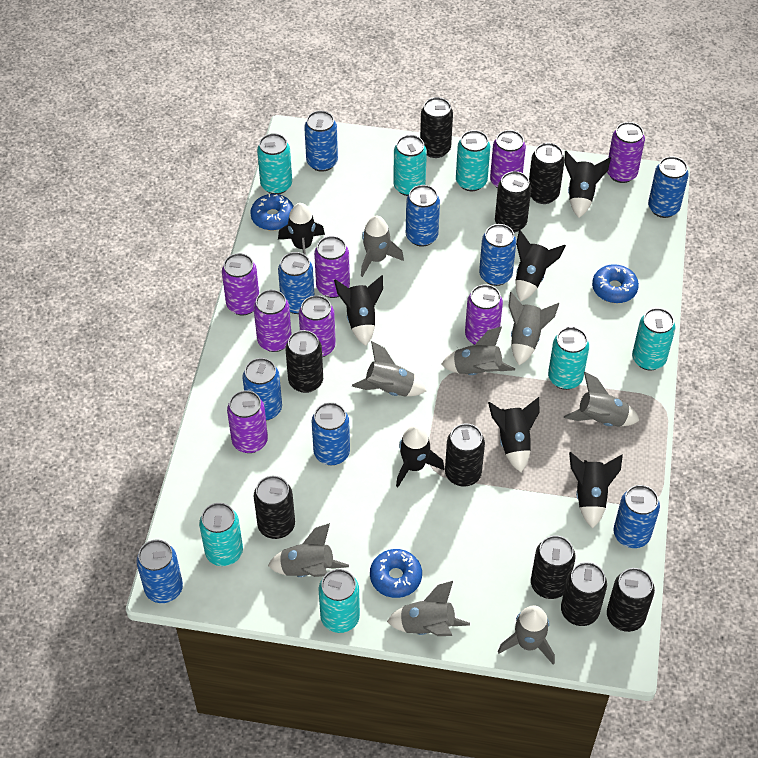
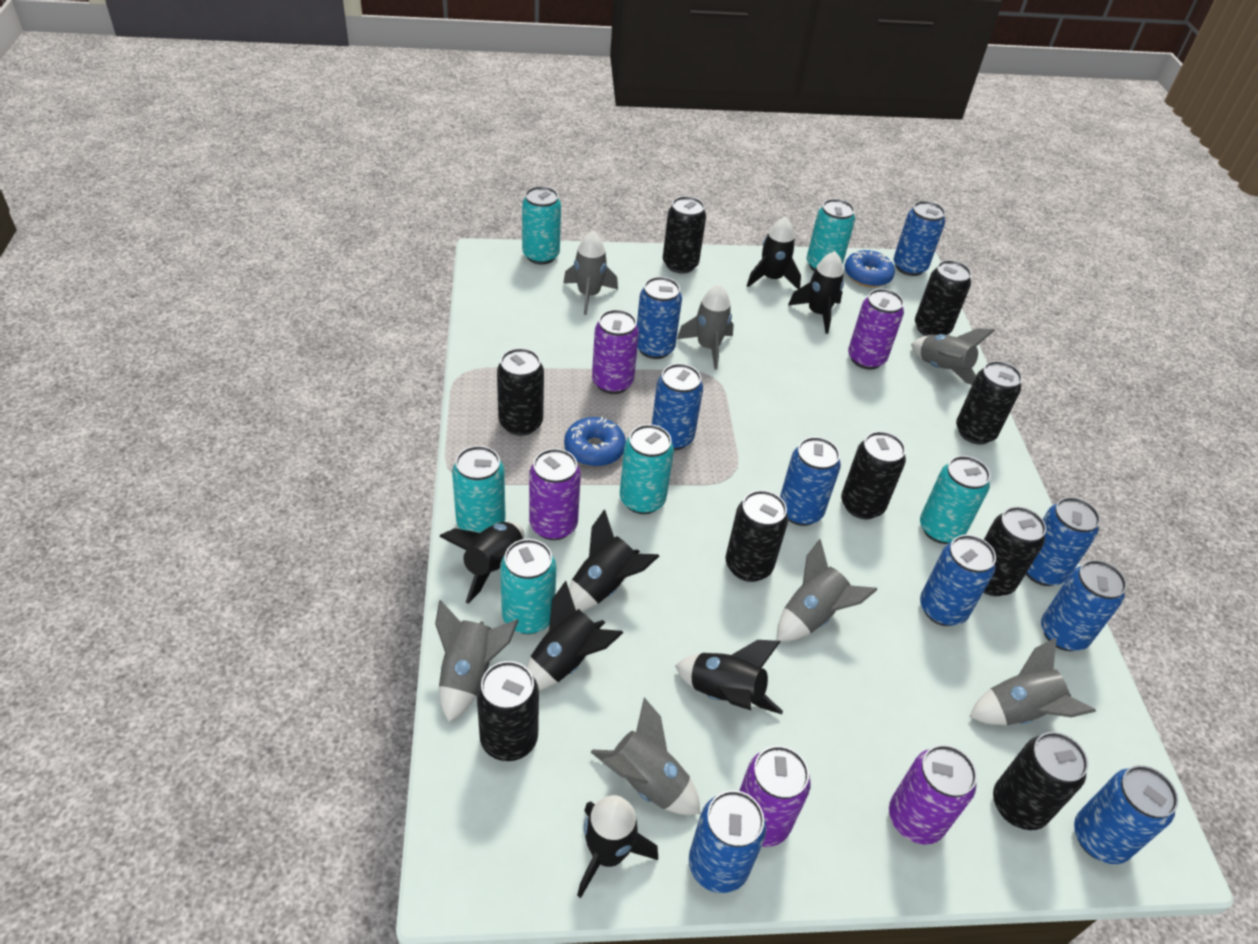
blue donut: 3 -> 2
grey rocket: 8 -> 7
purple can: 8 -> 5
turquoise can: 7 -> 6

